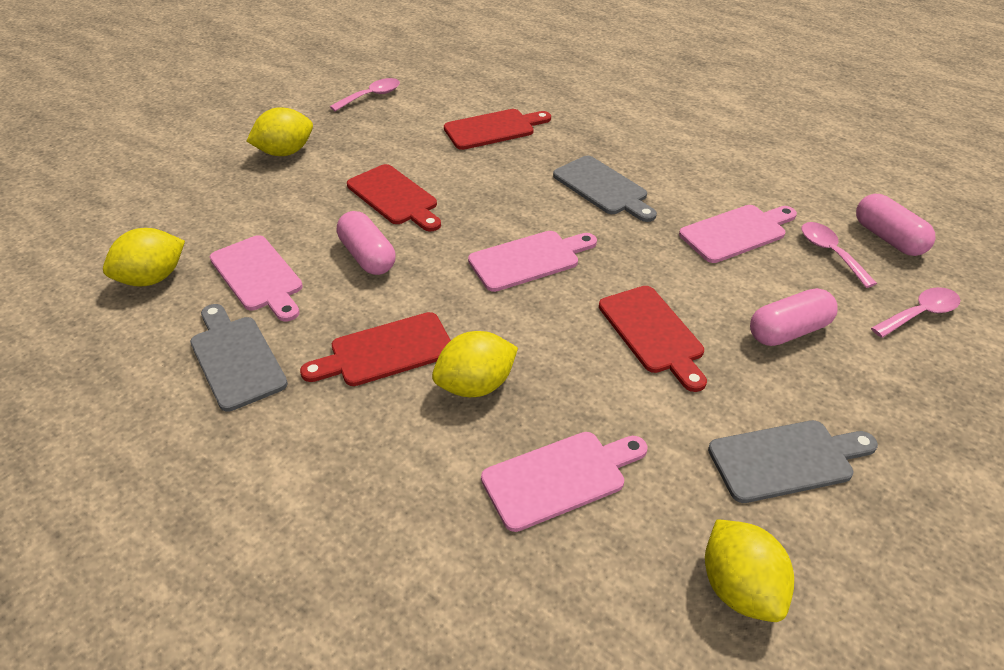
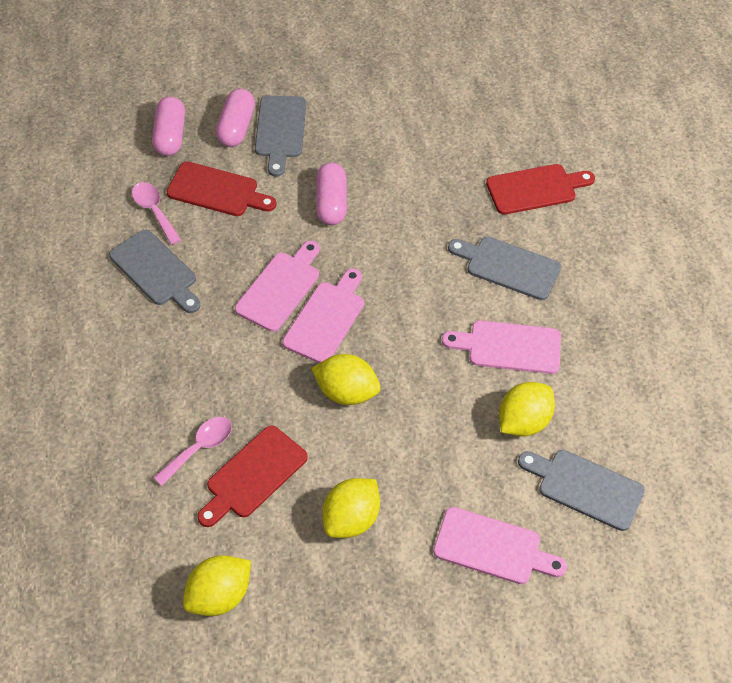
grey cutting board: 3 -> 4
pink spoon: 3 -> 2
red cutting board: 4 -> 3

